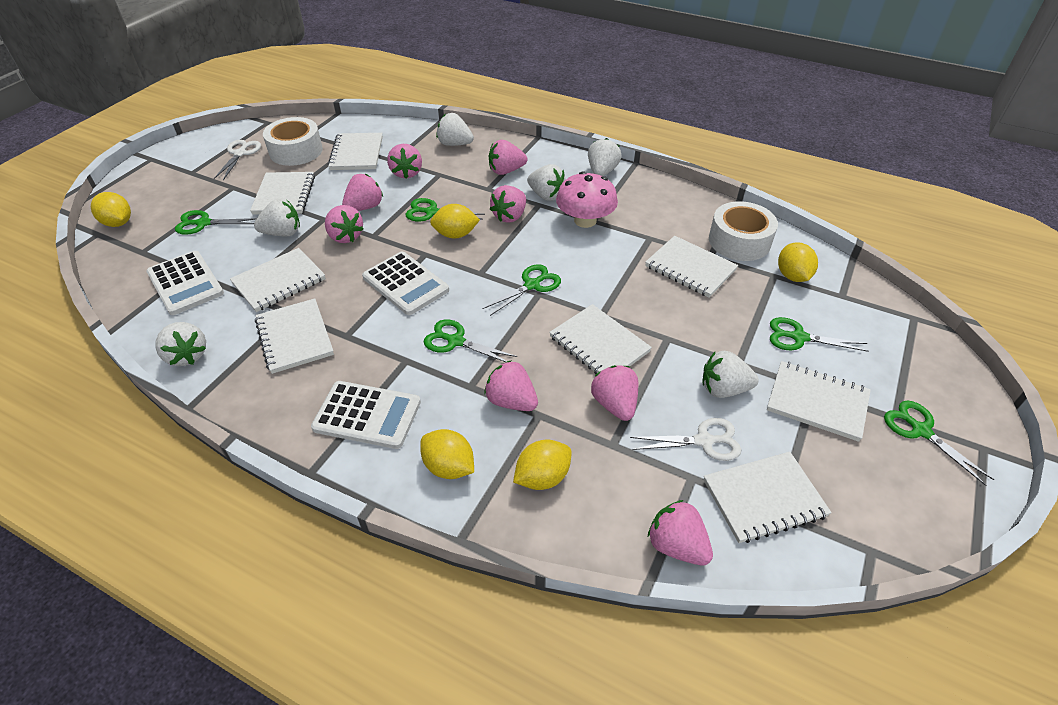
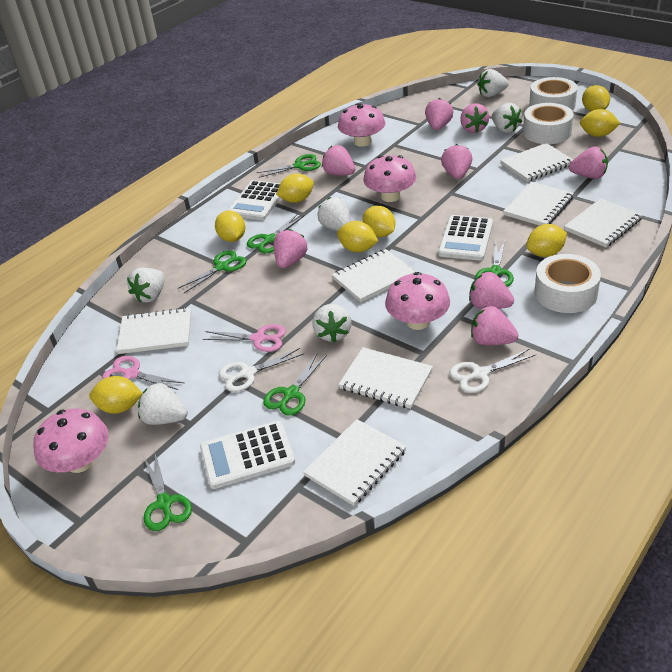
pink mushroom: 1 -> 4
pink scissors: 0 -> 2
white notebook: 8 -> 7
white tape: 2 -> 3
yellow lemon: 5 -> 8

